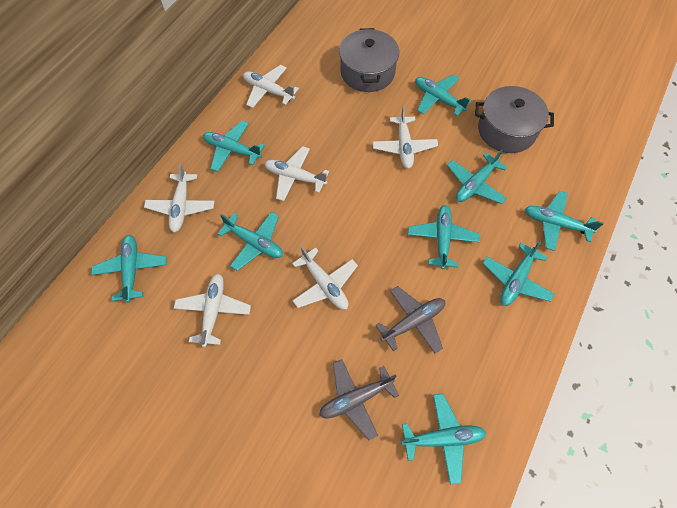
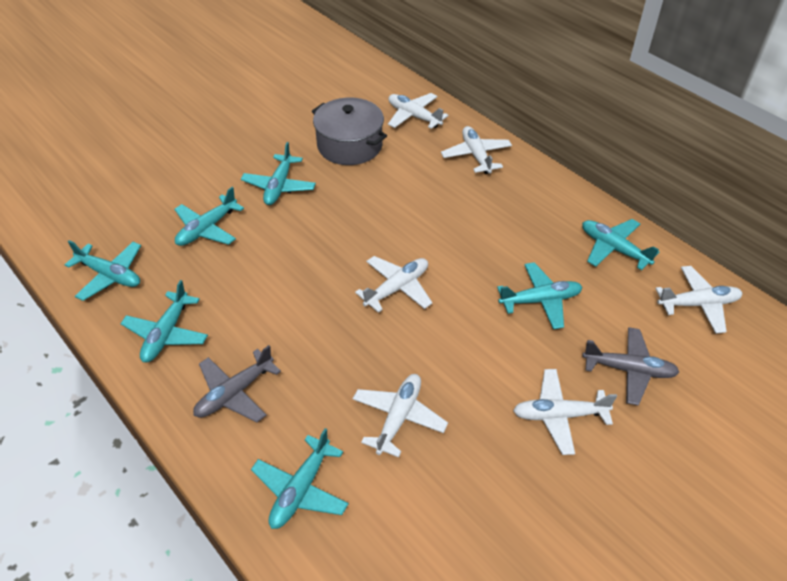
grey pot: 2 -> 1
turquoise plane: 9 -> 7

